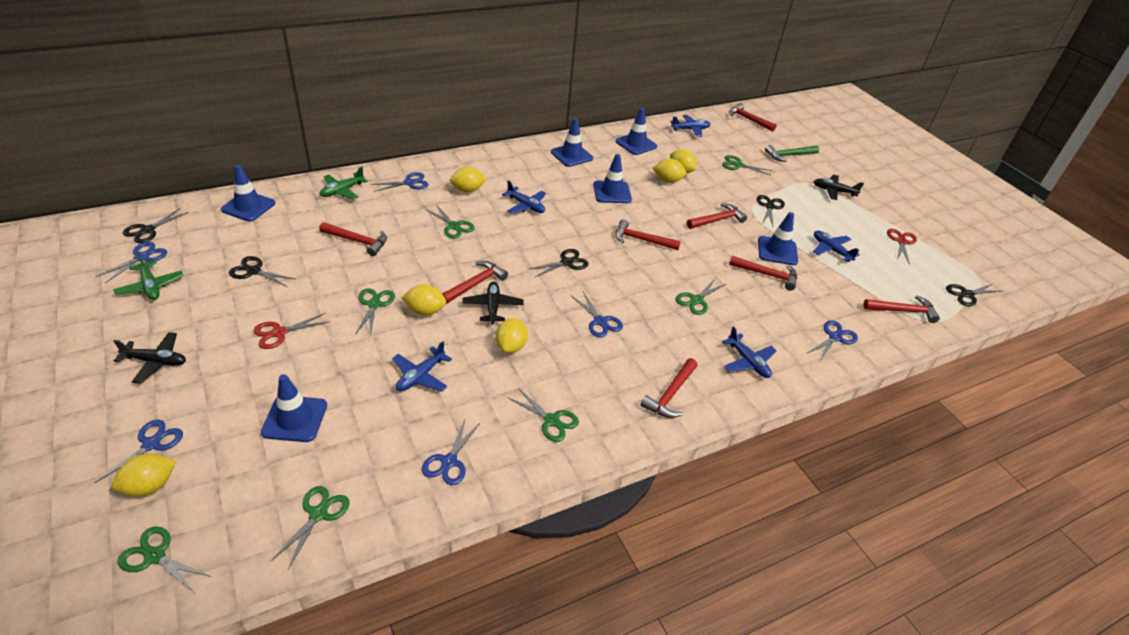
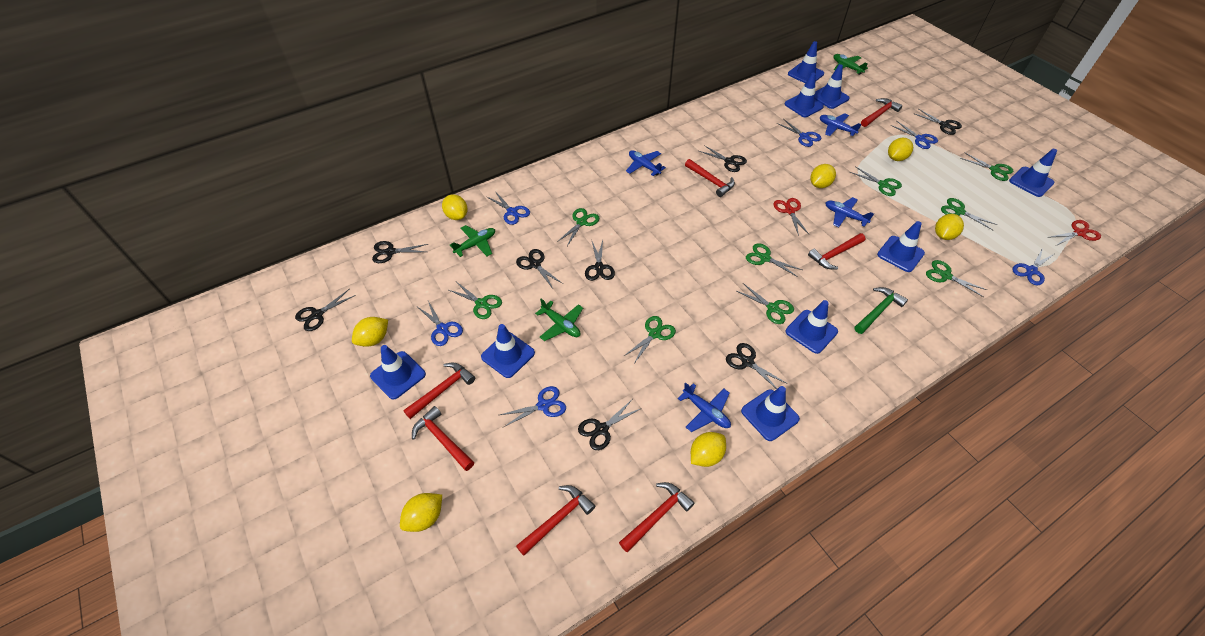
black plane: 3 -> 0
black scissors: 5 -> 8
blue plane: 5 -> 4
blue traffic cone: 6 -> 9
green plane: 2 -> 3
green scissors: 7 -> 9
red hammer: 8 -> 7
yellow lemon: 6 -> 7

